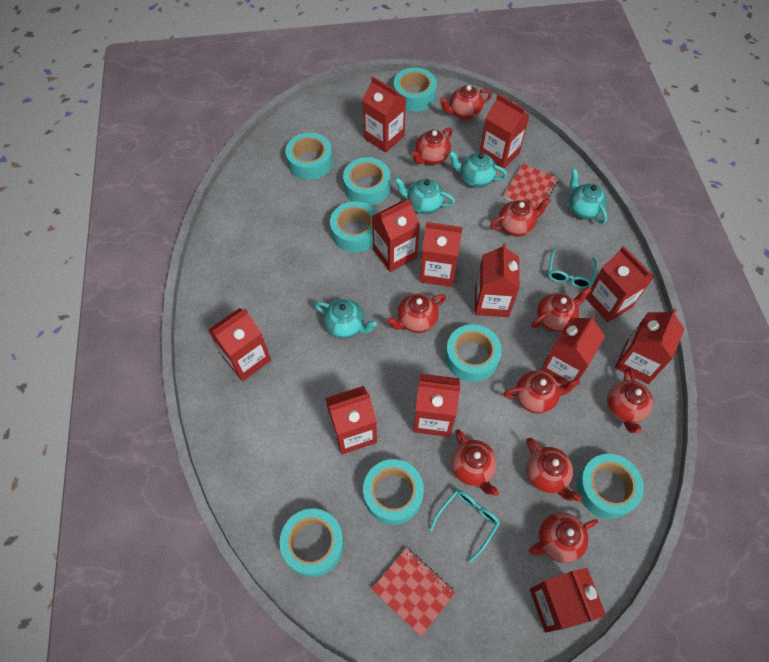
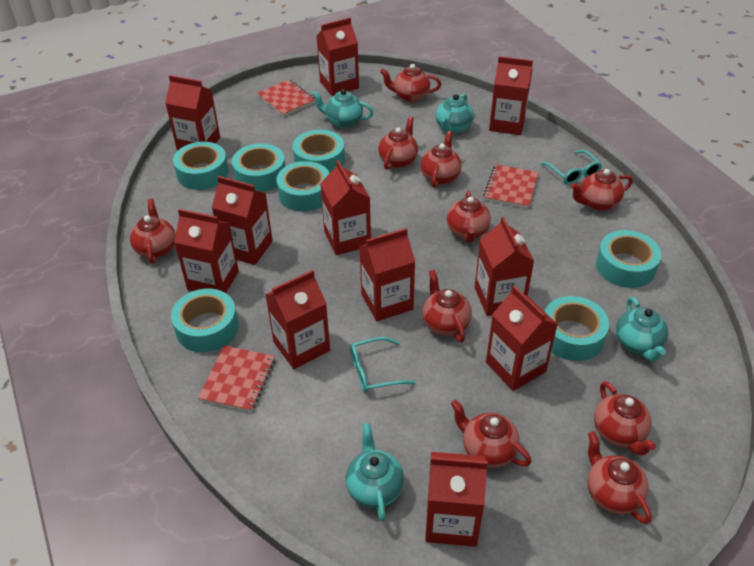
red carton: 12 -> 11
red notebook: 2 -> 3
turquoise tape: 8 -> 7

